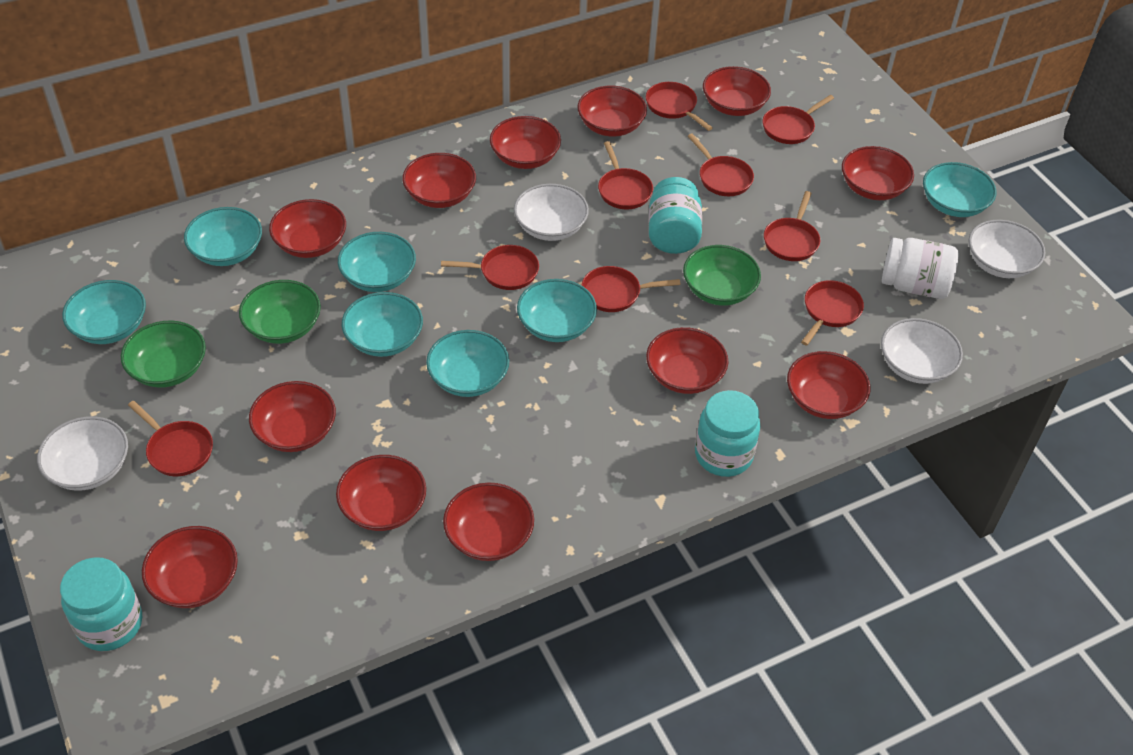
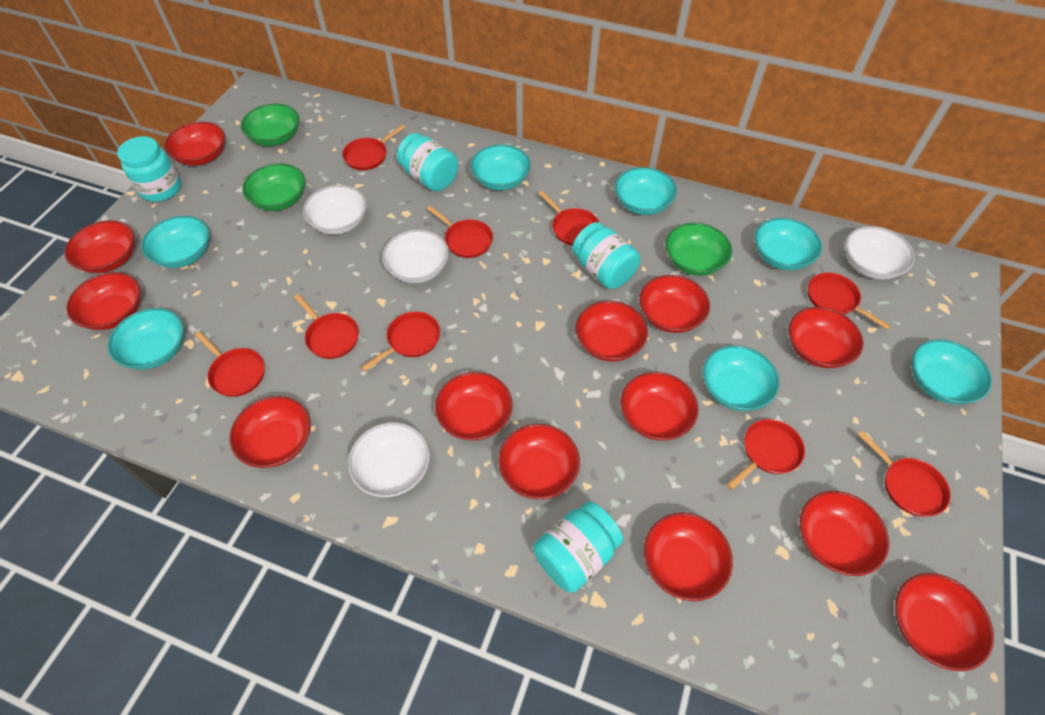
red bowl: 12 -> 13
turquoise jar: 3 -> 4
white jar: 1 -> 0

